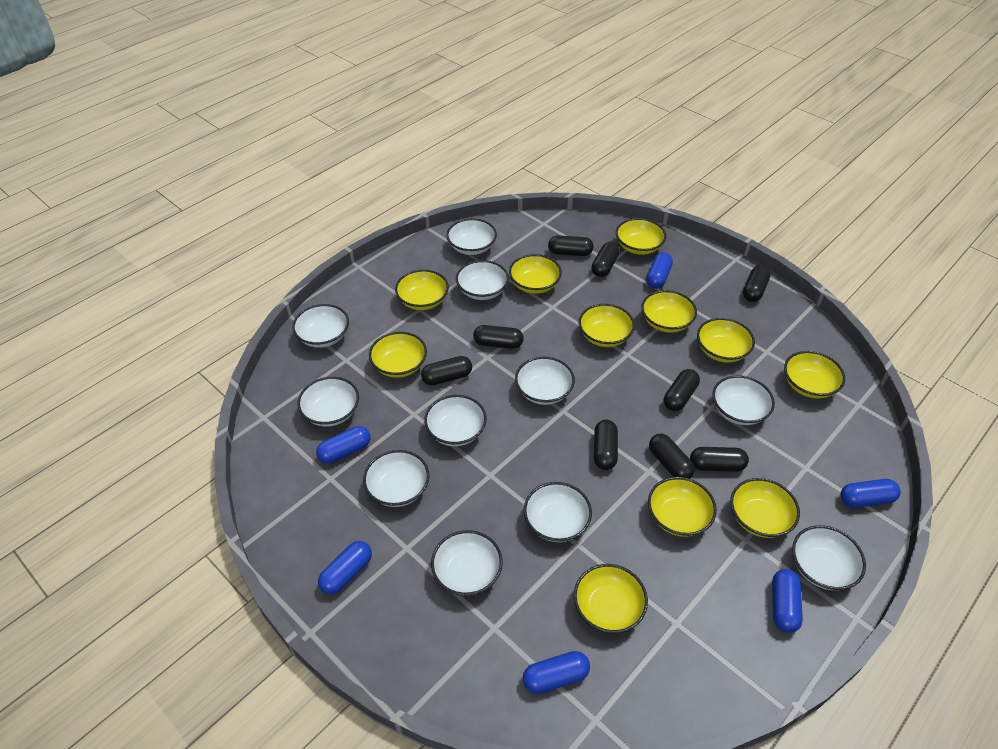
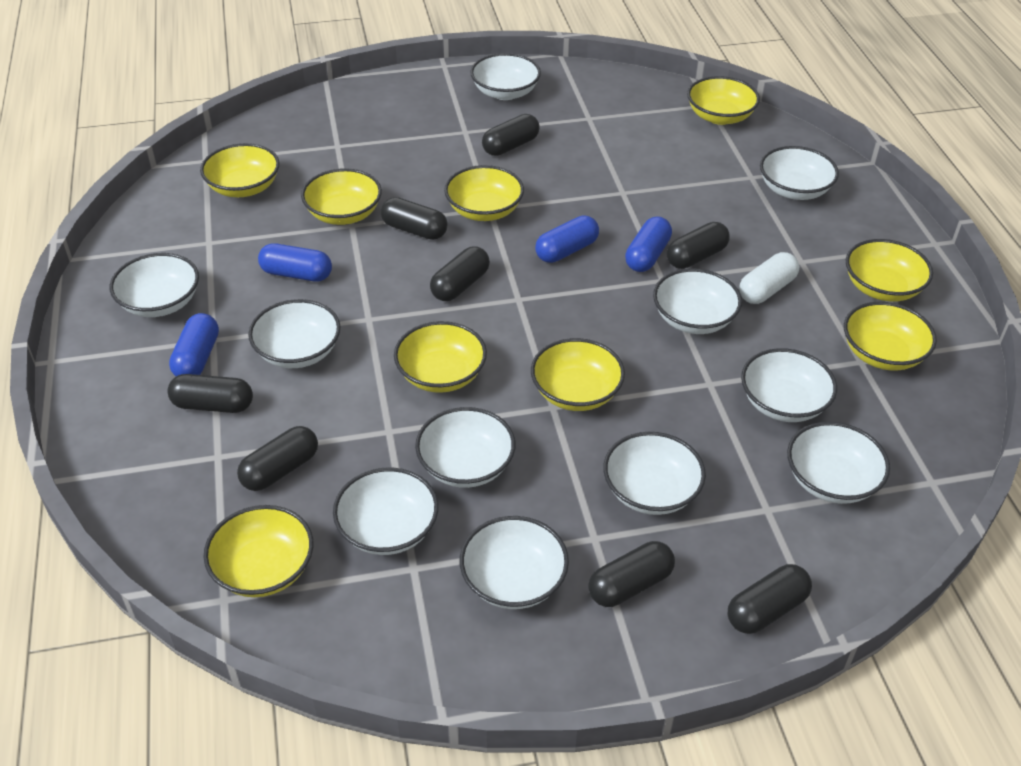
black capsule: 9 -> 8
blue capsule: 6 -> 4
white capsule: 0 -> 1
yellow bowl: 11 -> 9

